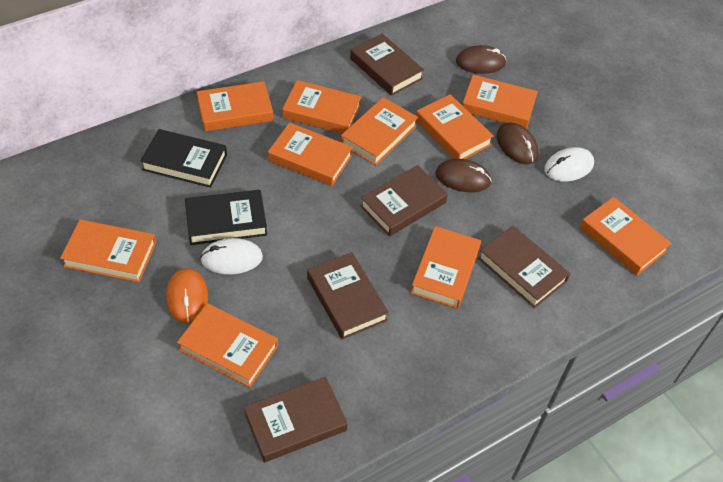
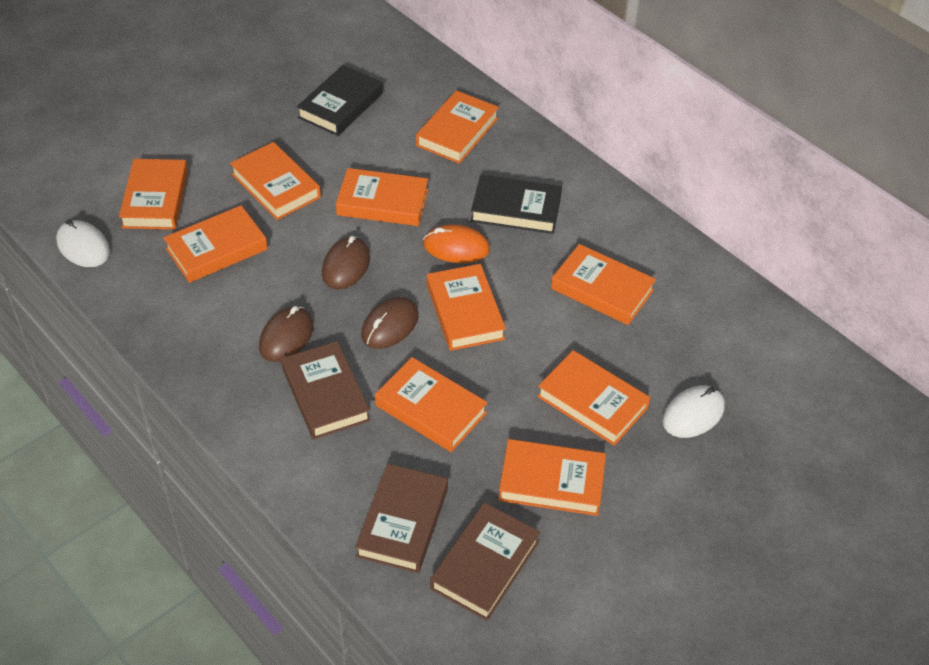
brown book: 5 -> 3

